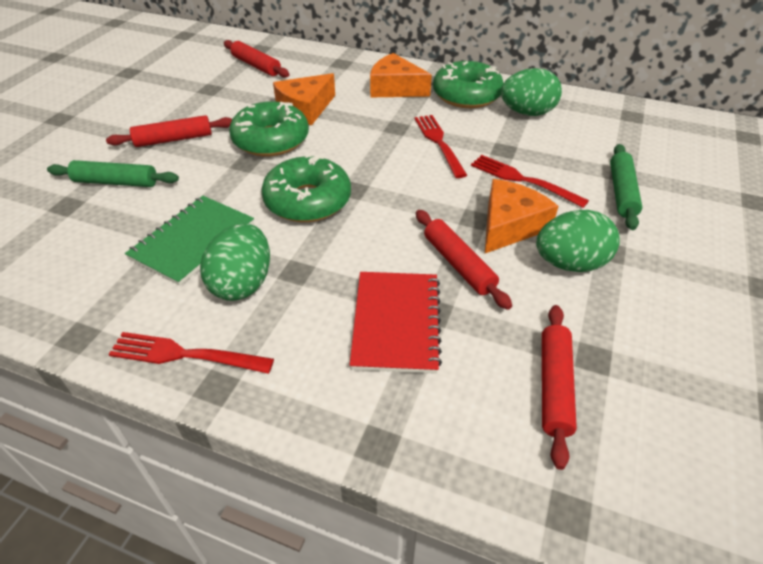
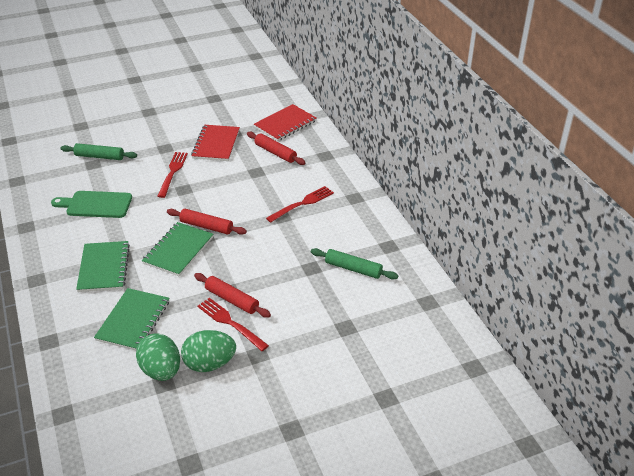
green cutting board: 0 -> 1
green donut: 3 -> 0
green egg: 3 -> 2
green notebook: 1 -> 3
orange cheese: 3 -> 0
red notebook: 1 -> 2
red rolling pin: 4 -> 3

